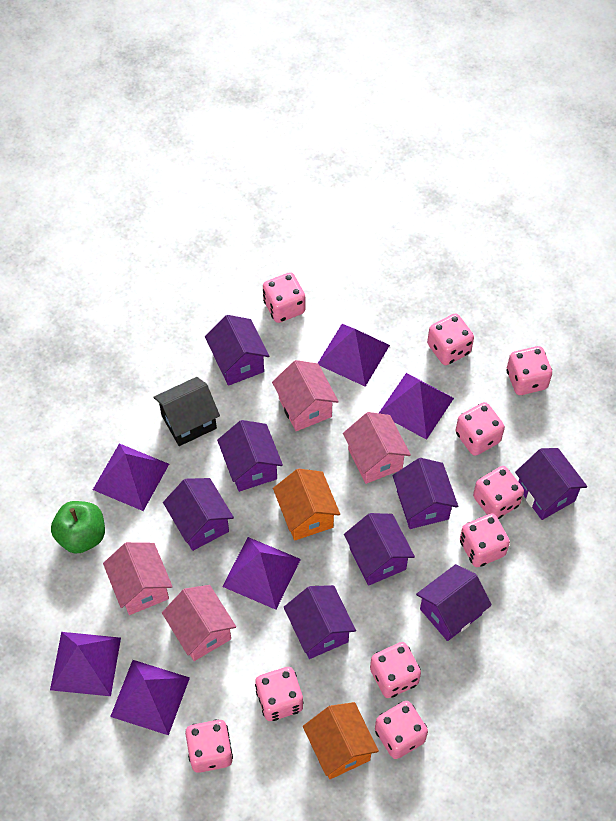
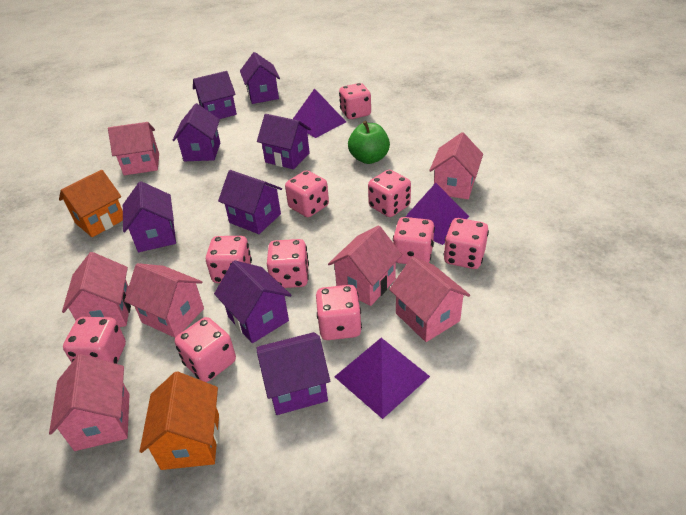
black house: 1 -> 0
pink house: 4 -> 7
purple pyramid: 6 -> 3

